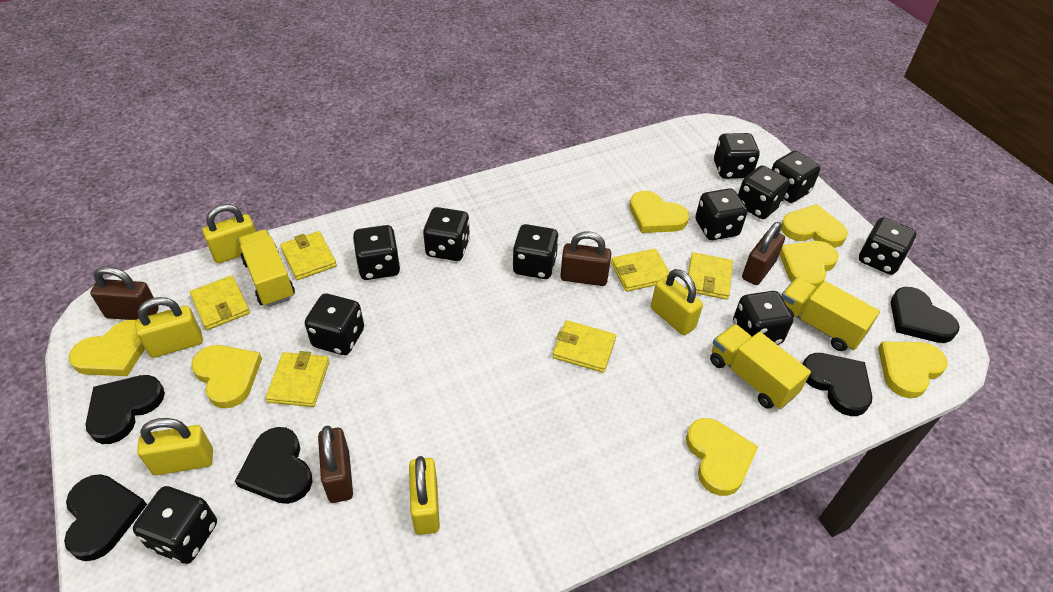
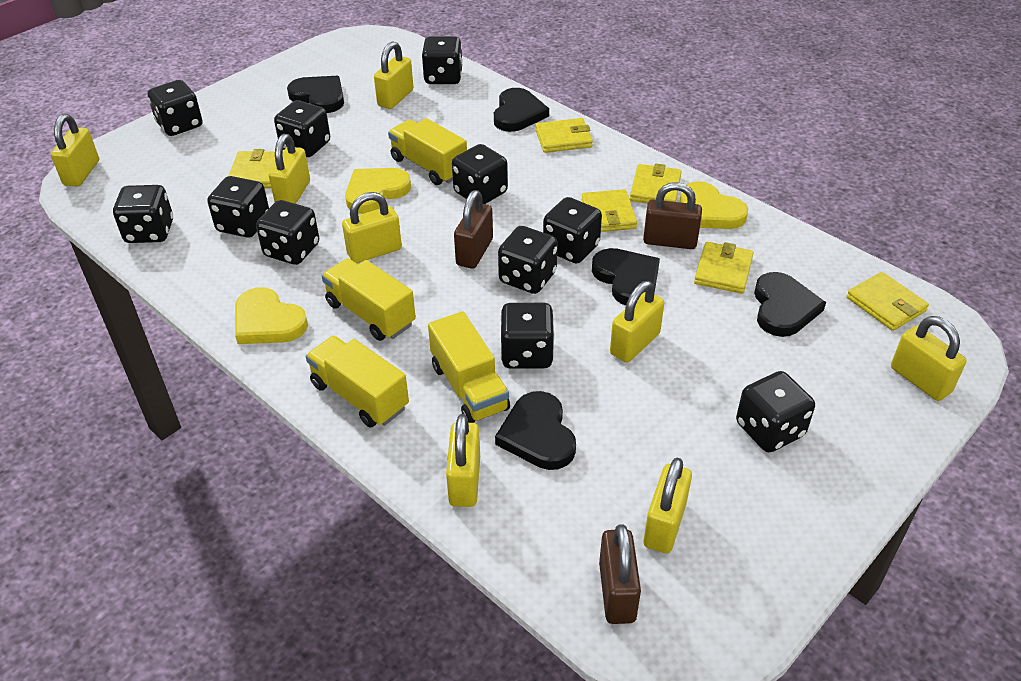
brown padlock: 4 -> 3
yellow heart: 7 -> 3
yellow padlock: 5 -> 8
yellow truck: 3 -> 4

